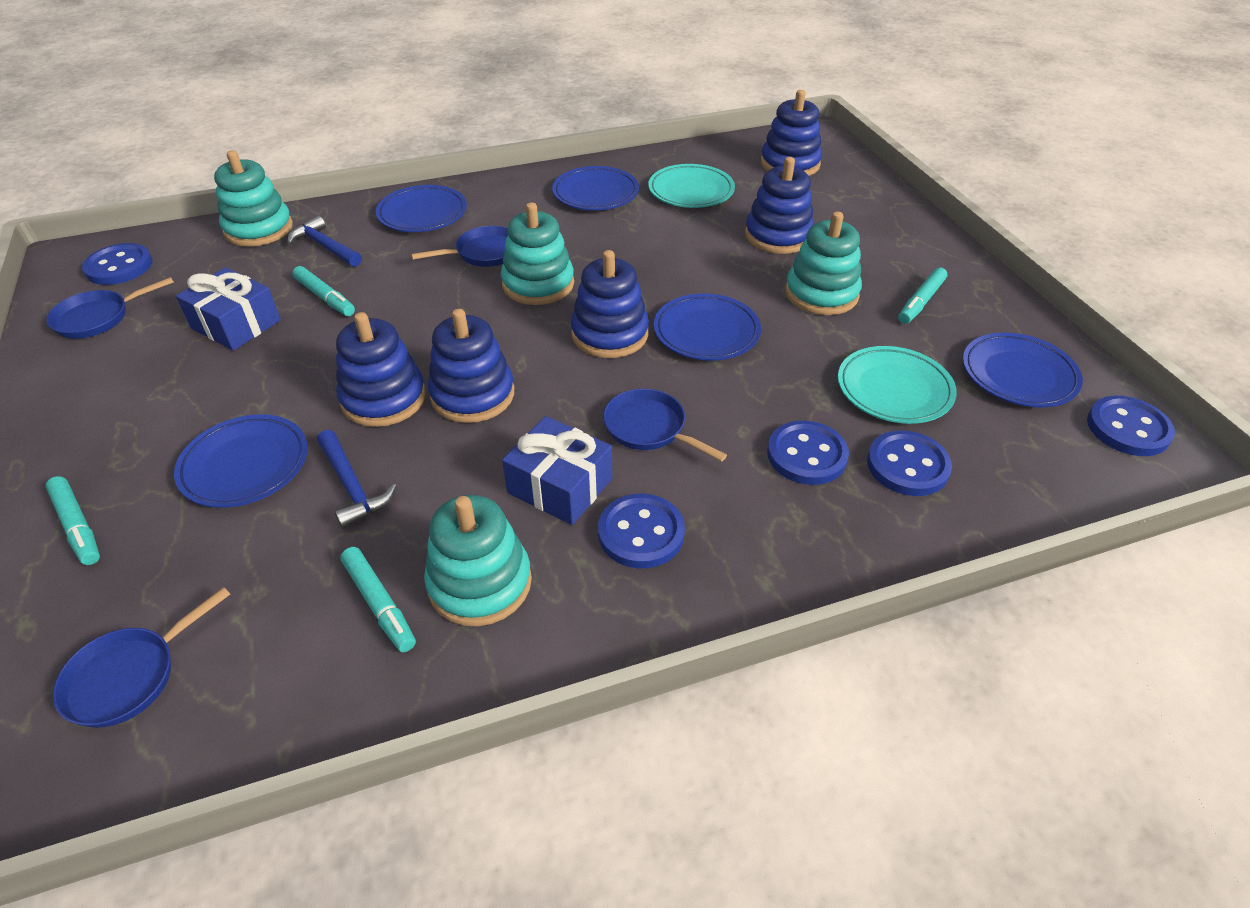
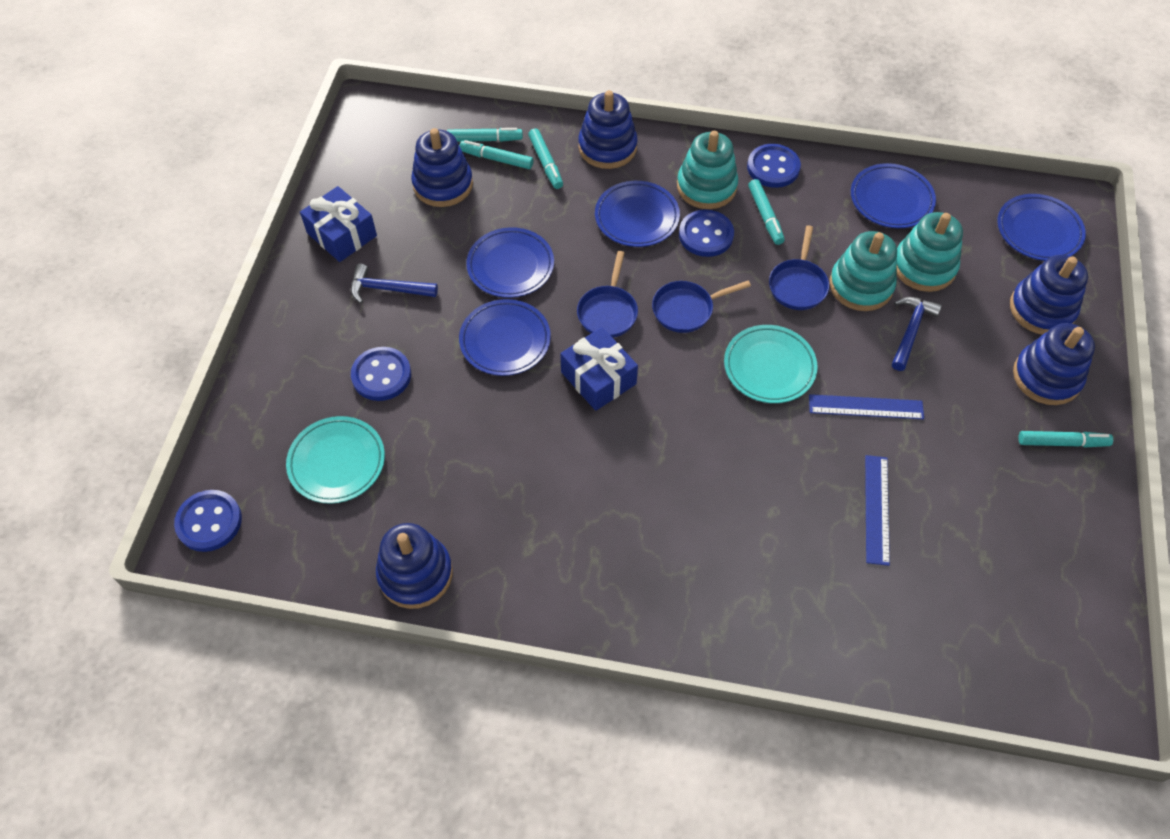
blue button: 5 -> 4
blue pan: 4 -> 3
blue ruler: 0 -> 2
turquoise marker: 4 -> 5
turquoise stacking toy: 4 -> 3

